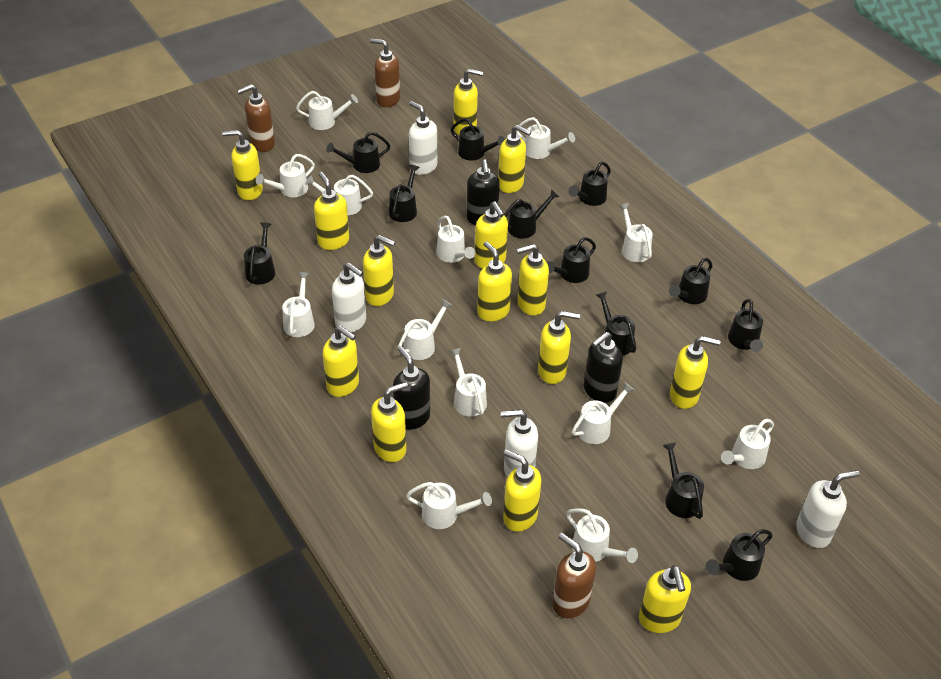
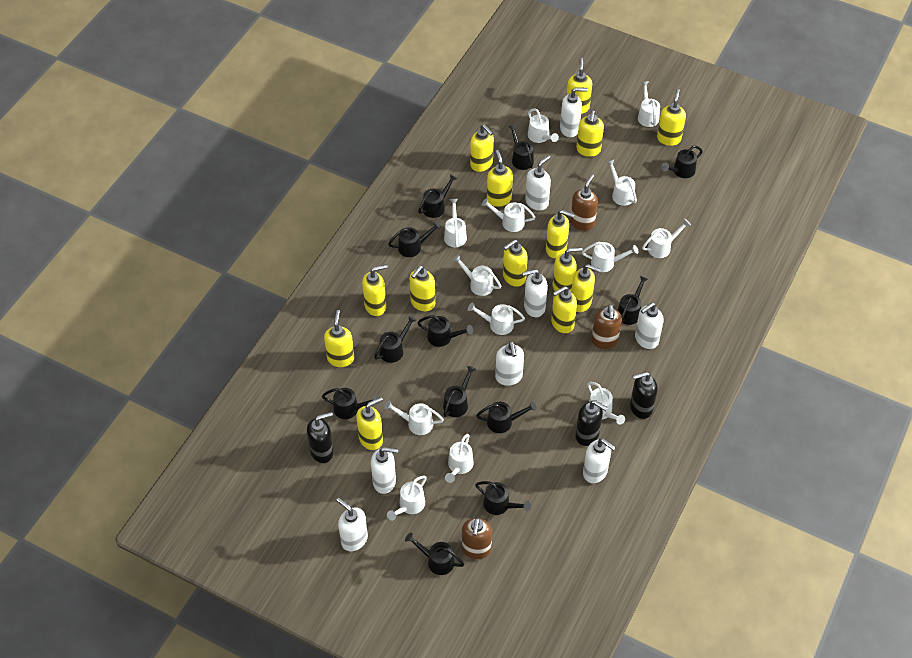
white soap dispenser: 4 -> 8

